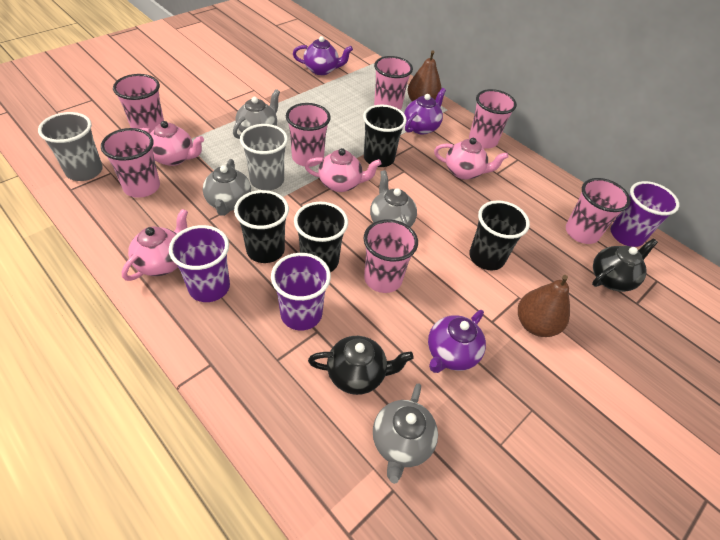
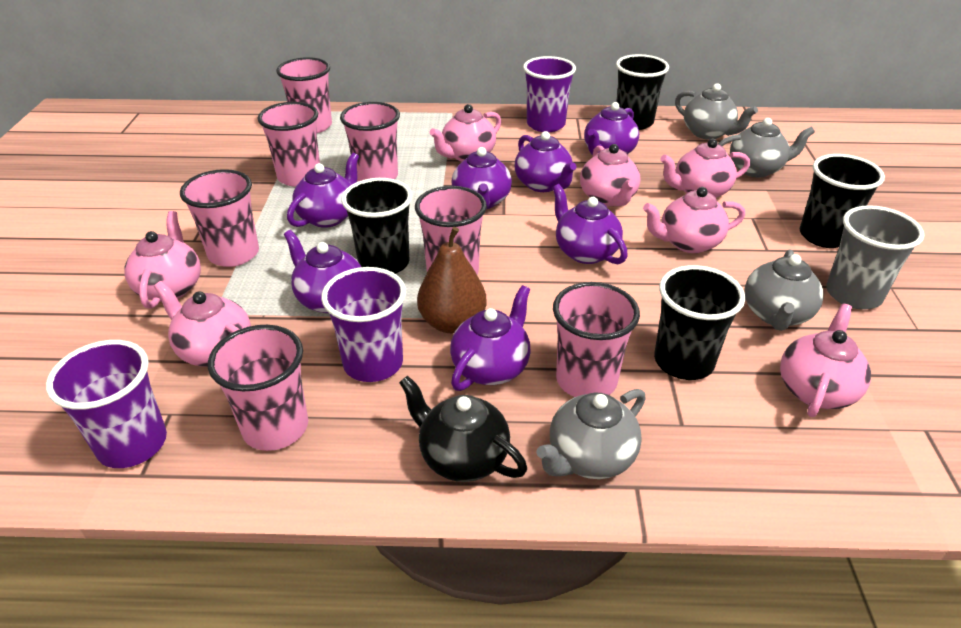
black teapot: 2 -> 1
brown pear: 2 -> 1
grey cup: 2 -> 1
pink teapot: 4 -> 7
purple teapot: 3 -> 7

